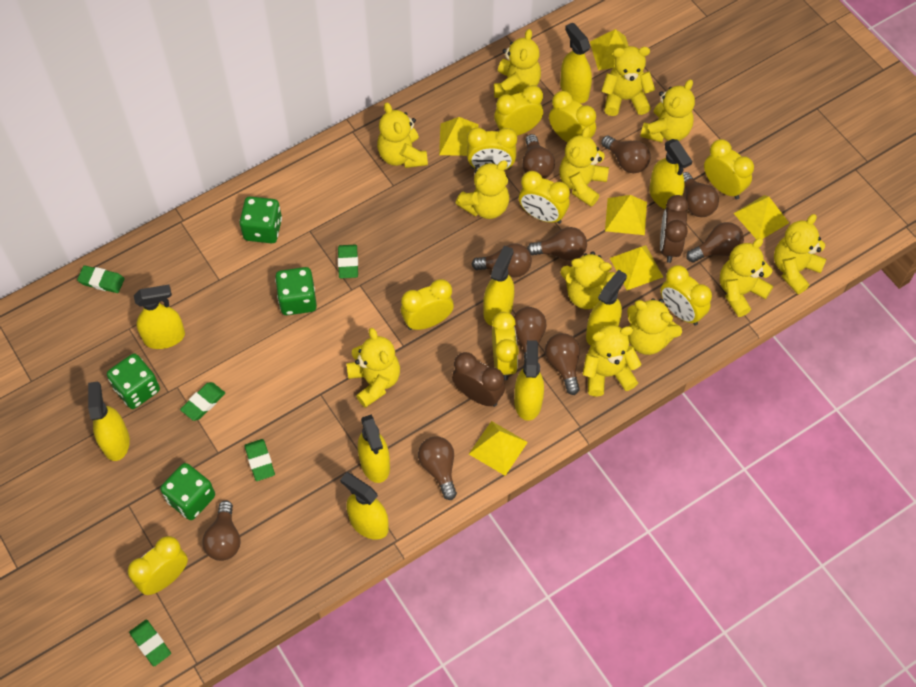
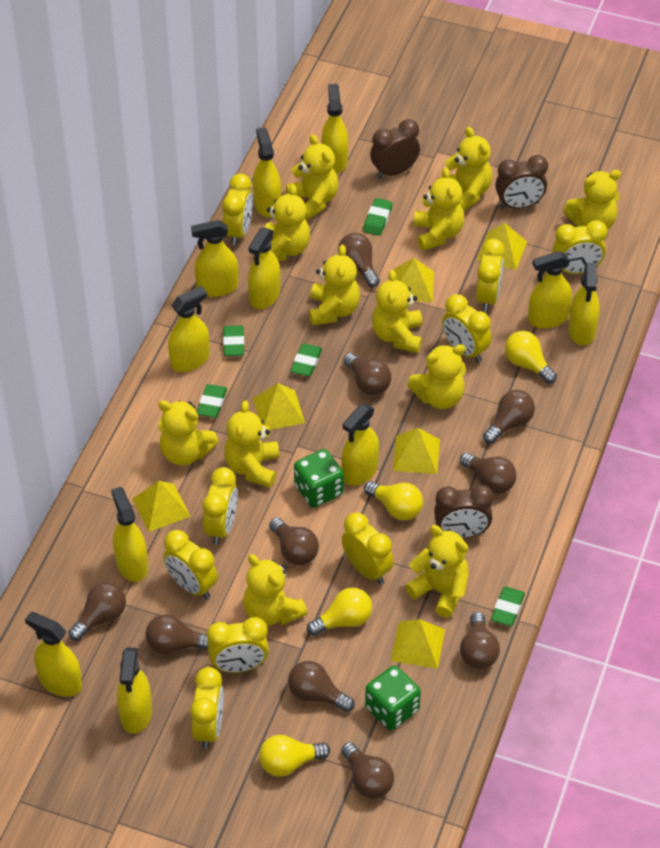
brown clock: 2 -> 3
green dice: 4 -> 2
yellow light bulb: 0 -> 4
yellow spray bottle: 9 -> 11

